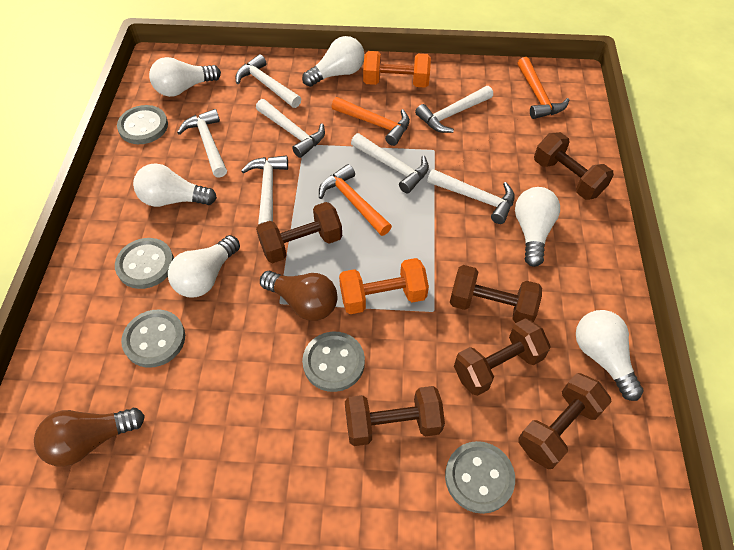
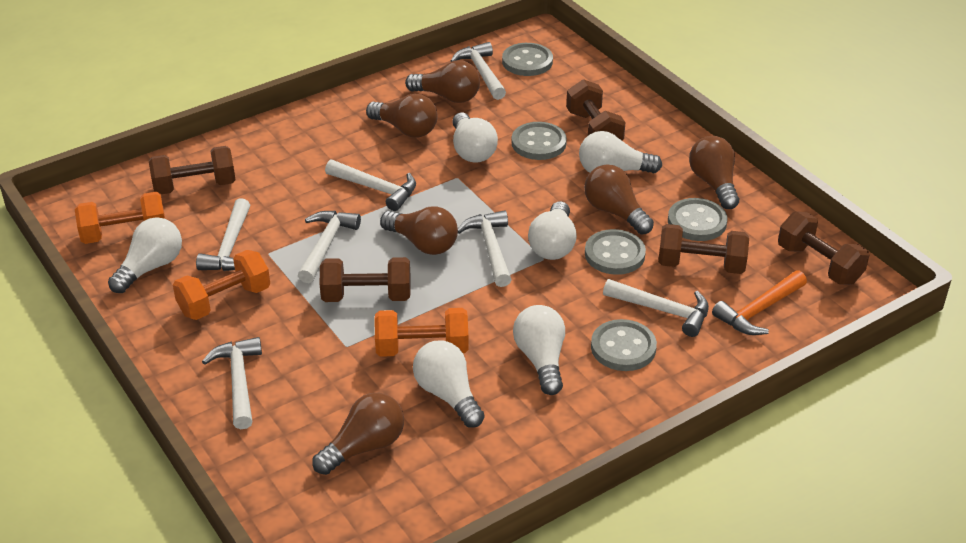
brown dumbbell: 6 -> 5
brown light bulb: 2 -> 6
orange dumbbell: 2 -> 3
orange hammer: 3 -> 1

